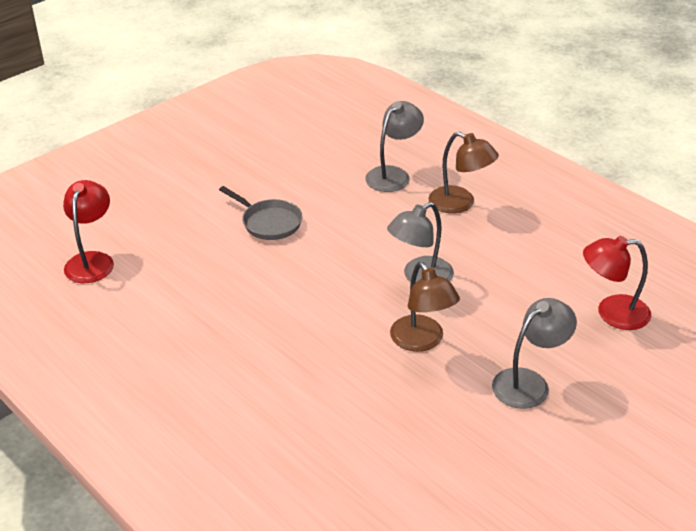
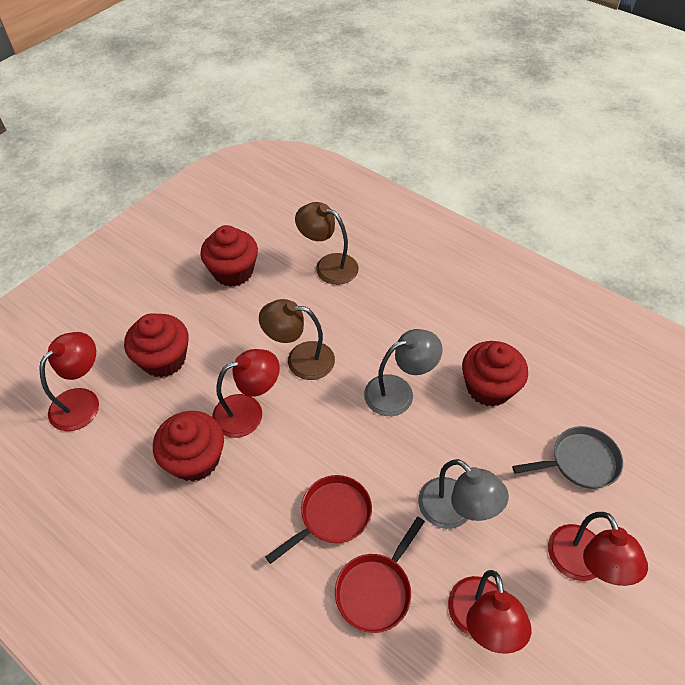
grey lamp: 3 -> 2
red cupcake: 0 -> 4
red lamp: 2 -> 4
red pan: 0 -> 2

